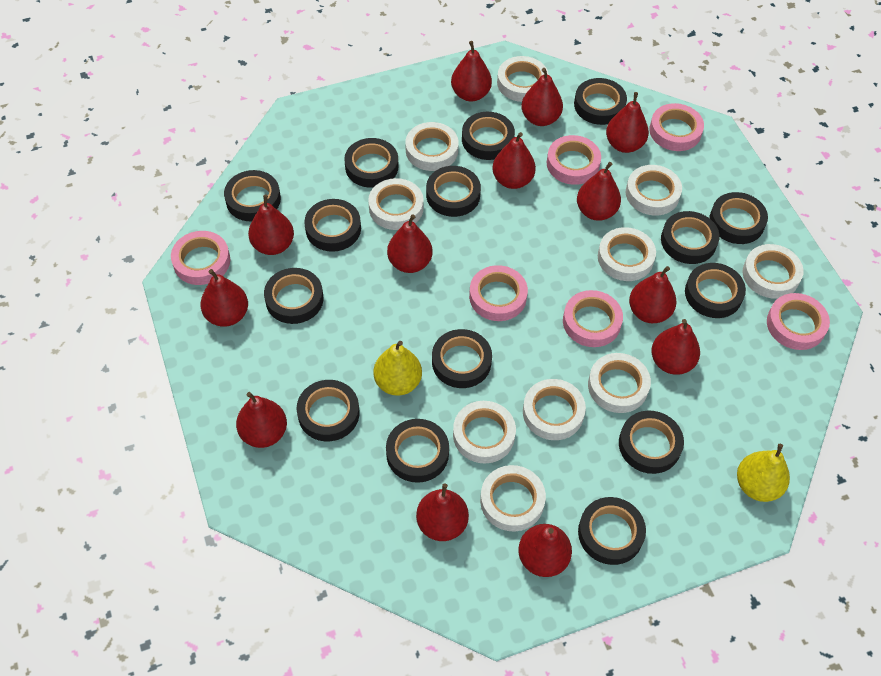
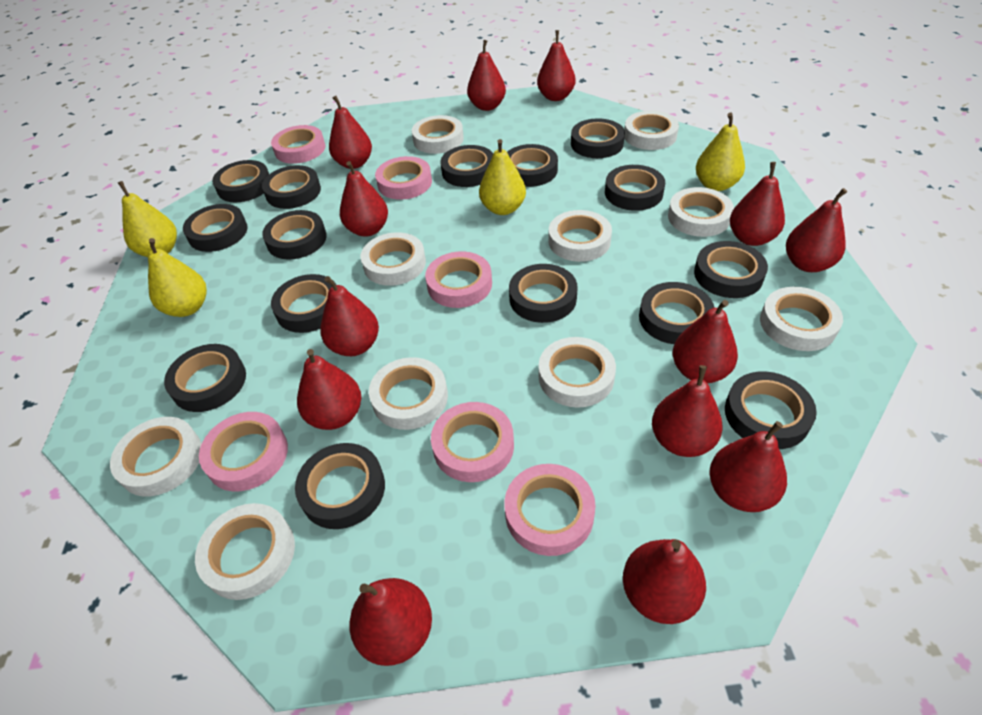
yellow pear: 2 -> 4

